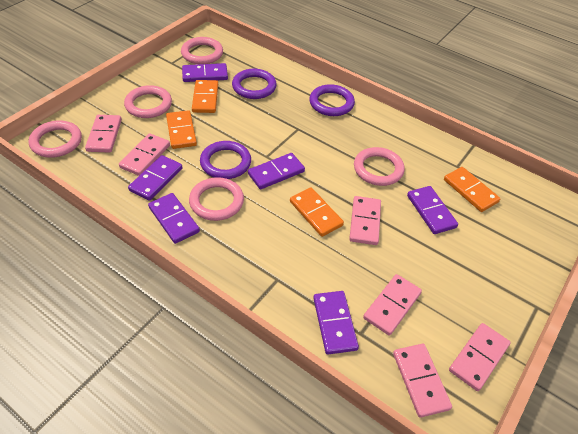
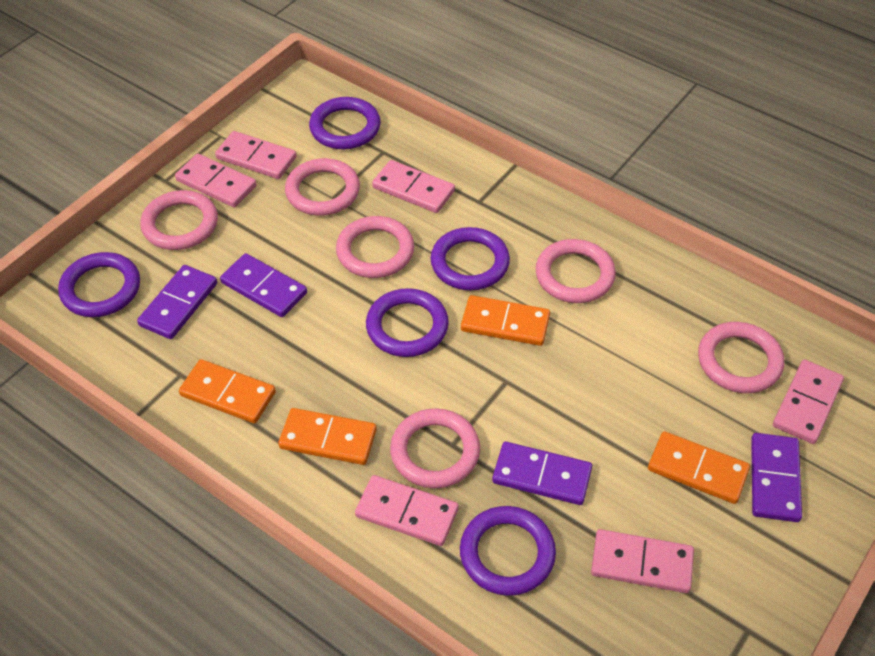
pink ring: 5 -> 6
purple domino: 6 -> 4
purple ring: 3 -> 5

